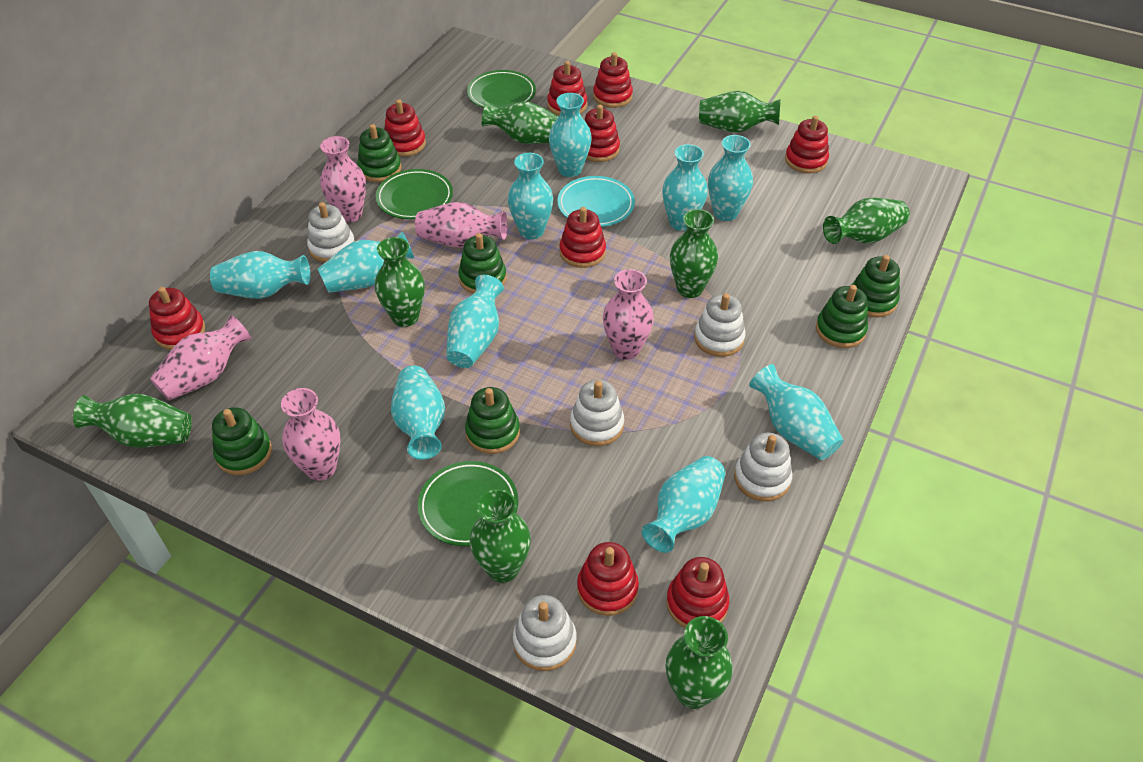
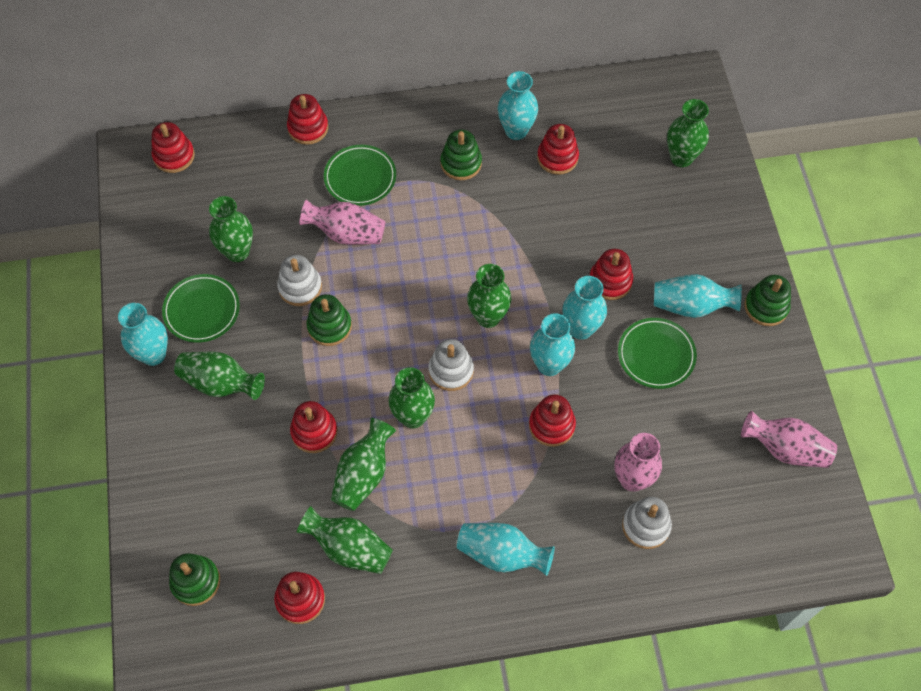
green stacking toy: 6 -> 4
green vase: 8 -> 7
pink vase: 5 -> 3
red stacking toy: 9 -> 7
turquoise plate: 1 -> 0
turquoise vase: 10 -> 6
white stacking toy: 5 -> 3

